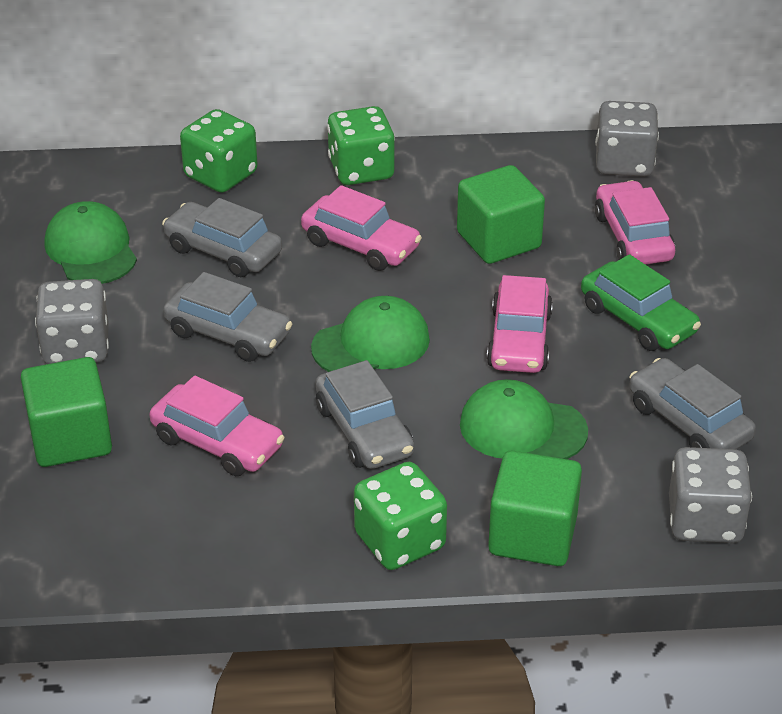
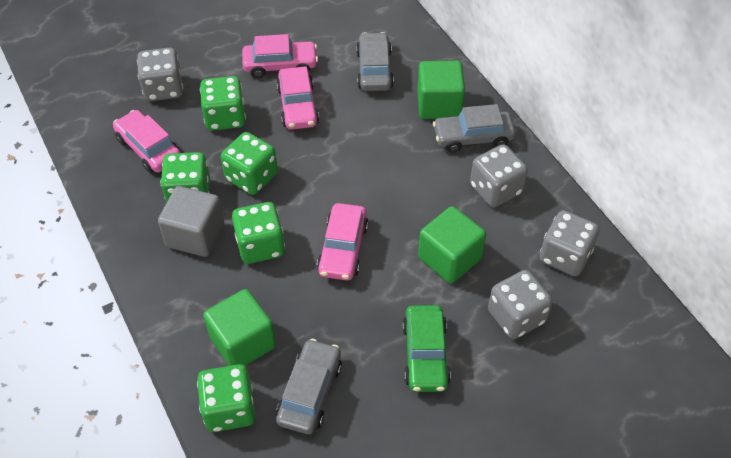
green cap: 3 -> 0
green dice: 3 -> 5
grey car: 4 -> 3
grey cube: 0 -> 1
grey dice: 3 -> 4

